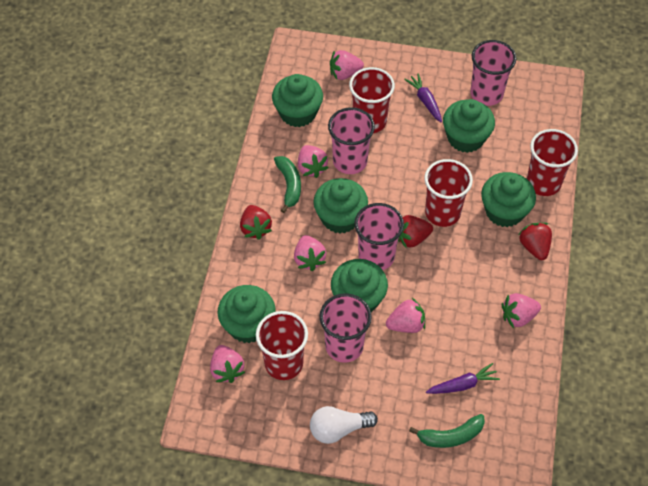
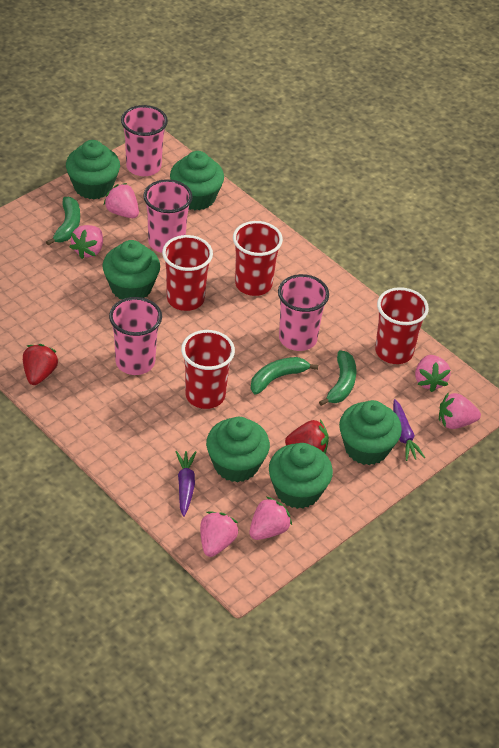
green banana: 2 -> 3
red strawberry: 3 -> 2
white light bulb: 1 -> 0

